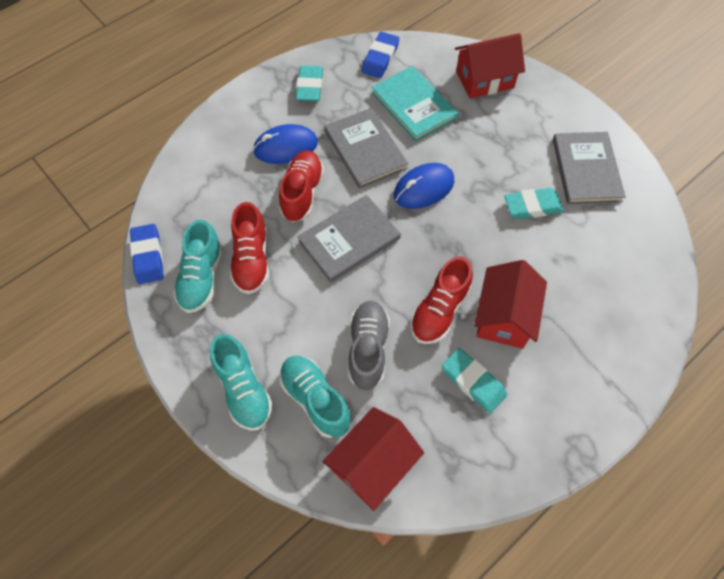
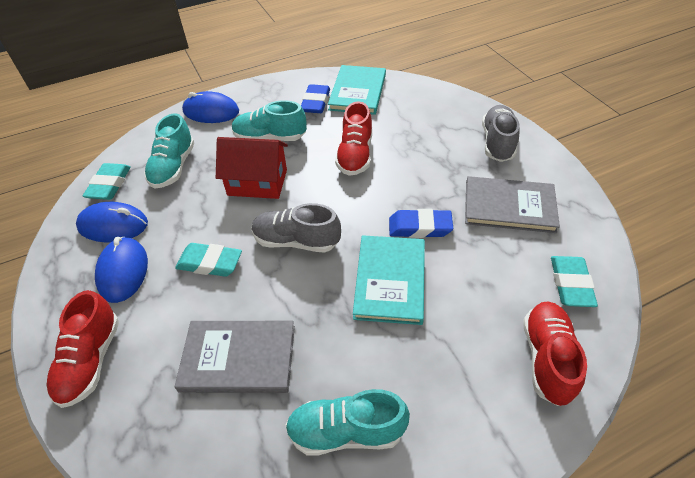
blue mouse: 2 -> 3
grey book: 3 -> 2
grey shoe: 1 -> 2
red house: 3 -> 1
turquoise book: 1 -> 2

